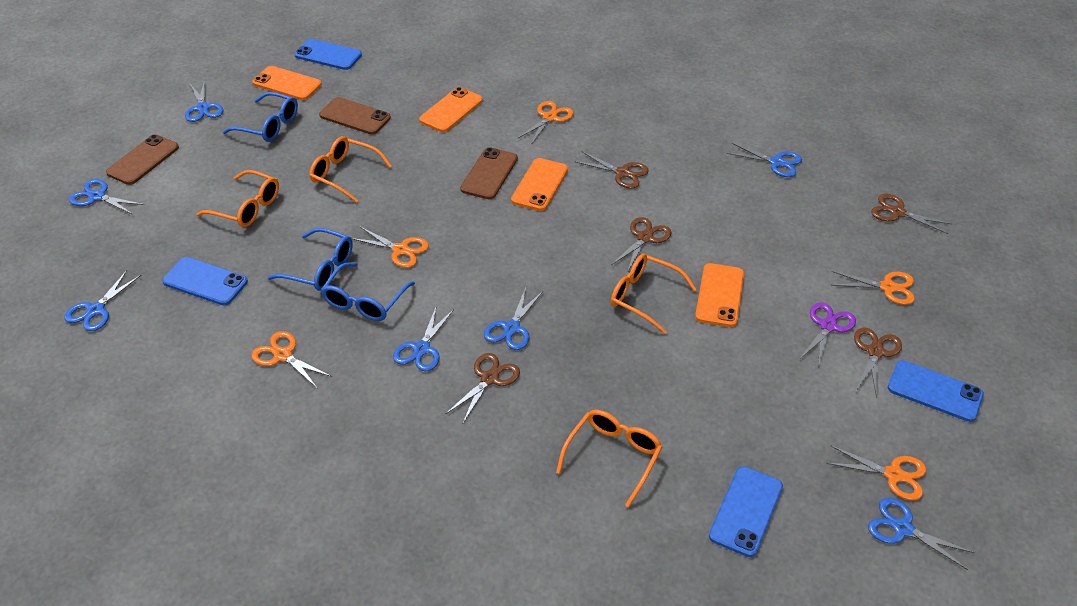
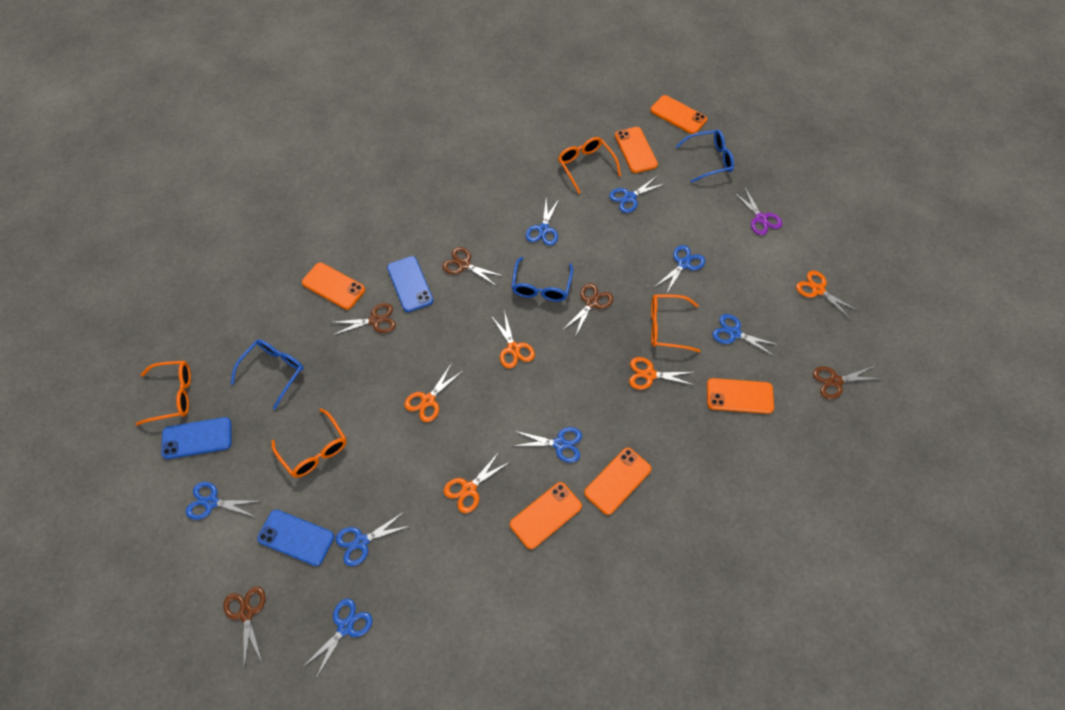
blue phone: 4 -> 3
blue scissors: 7 -> 8
brown phone: 3 -> 0
orange phone: 4 -> 6

